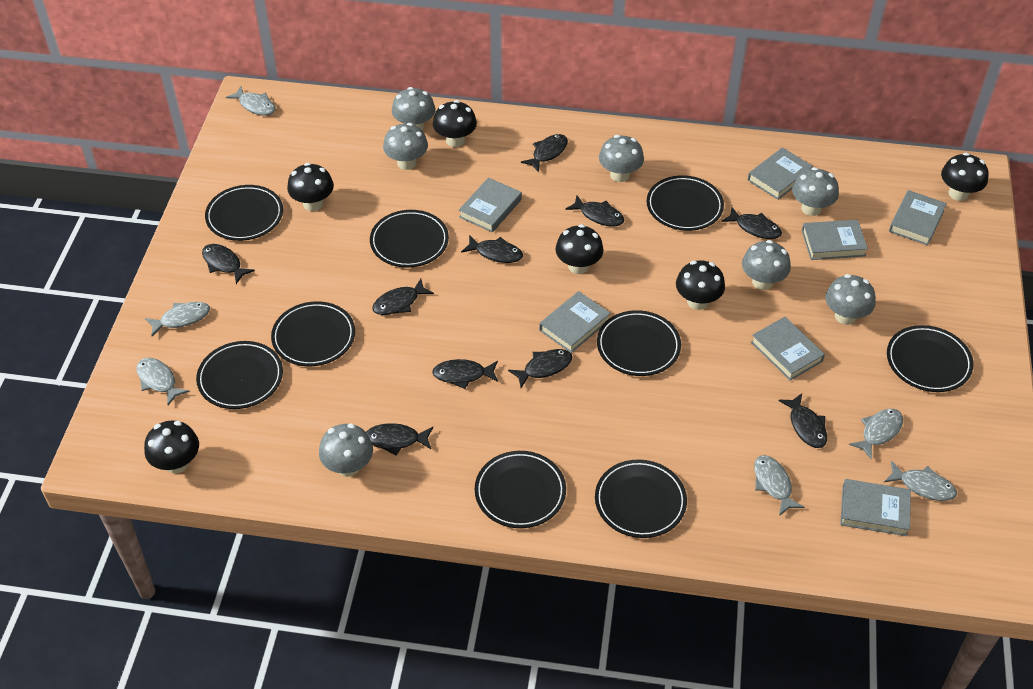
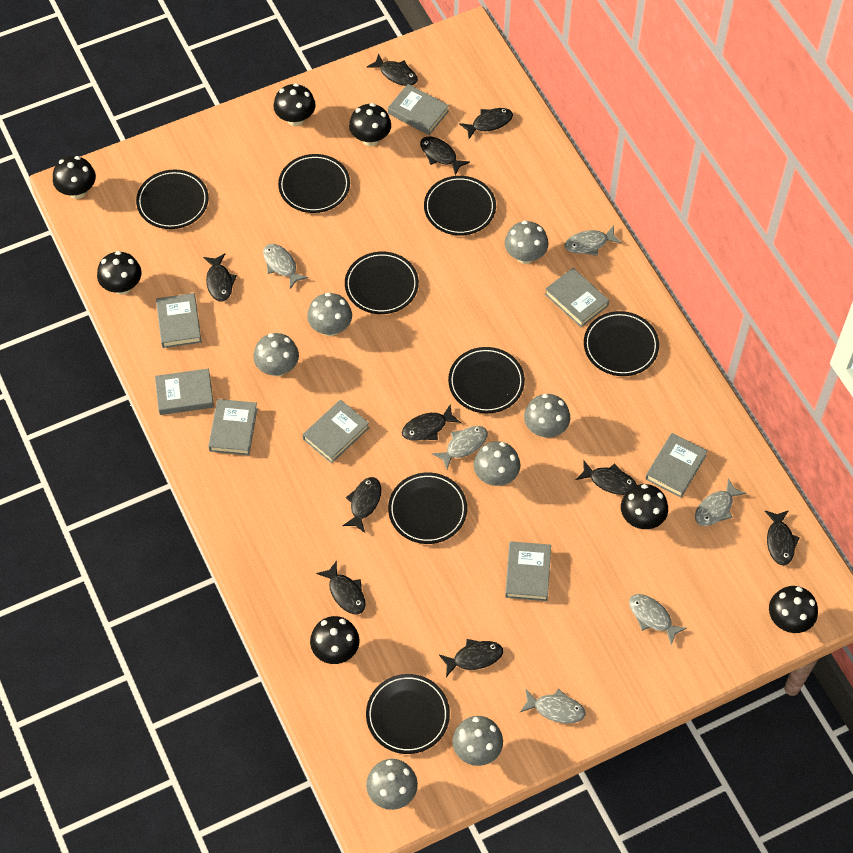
black mushroom: 6 -> 7
black plate: 9 -> 8
grey book: 7 -> 8

